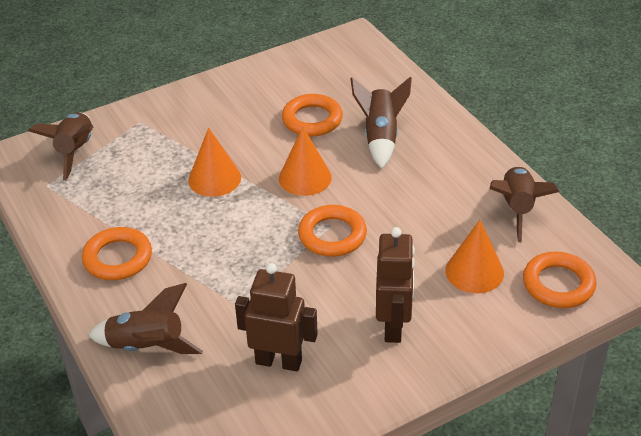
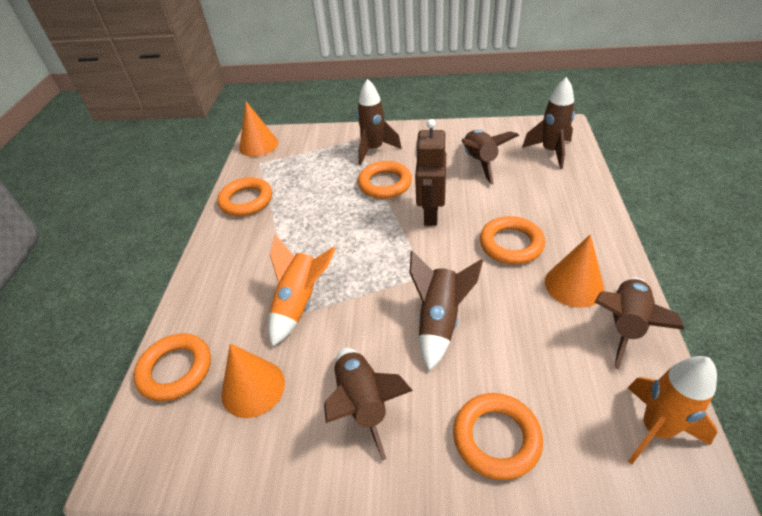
brown robot: 2 -> 1
brown rocket: 4 -> 6
orange ring: 4 -> 5
orange rocket: 0 -> 2

